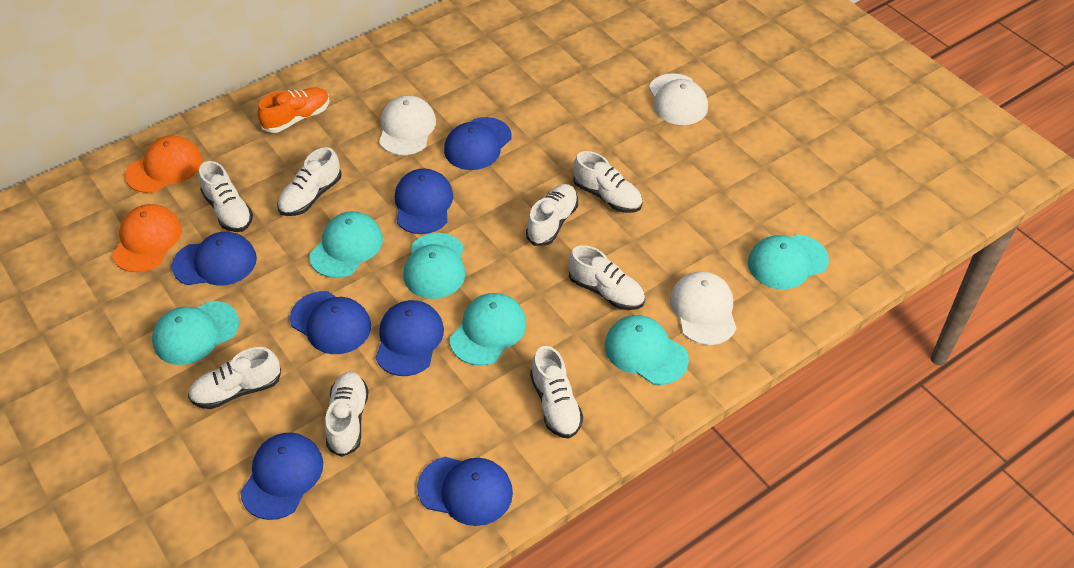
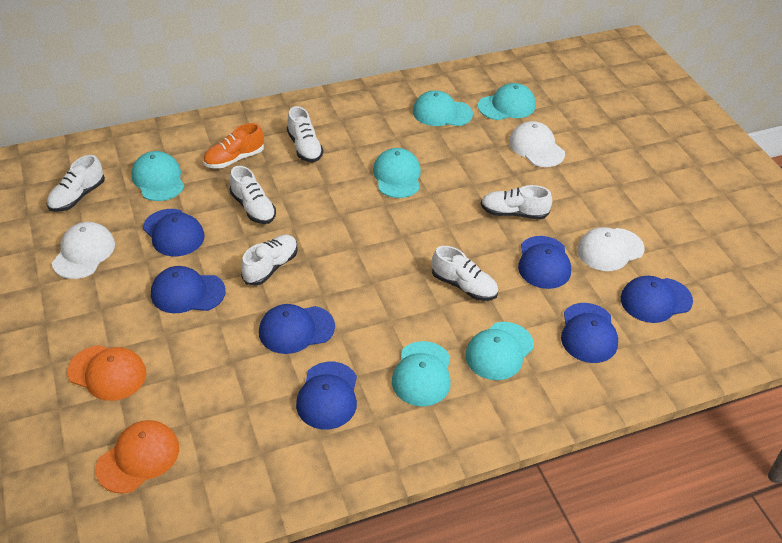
white shoe: 8 -> 6

